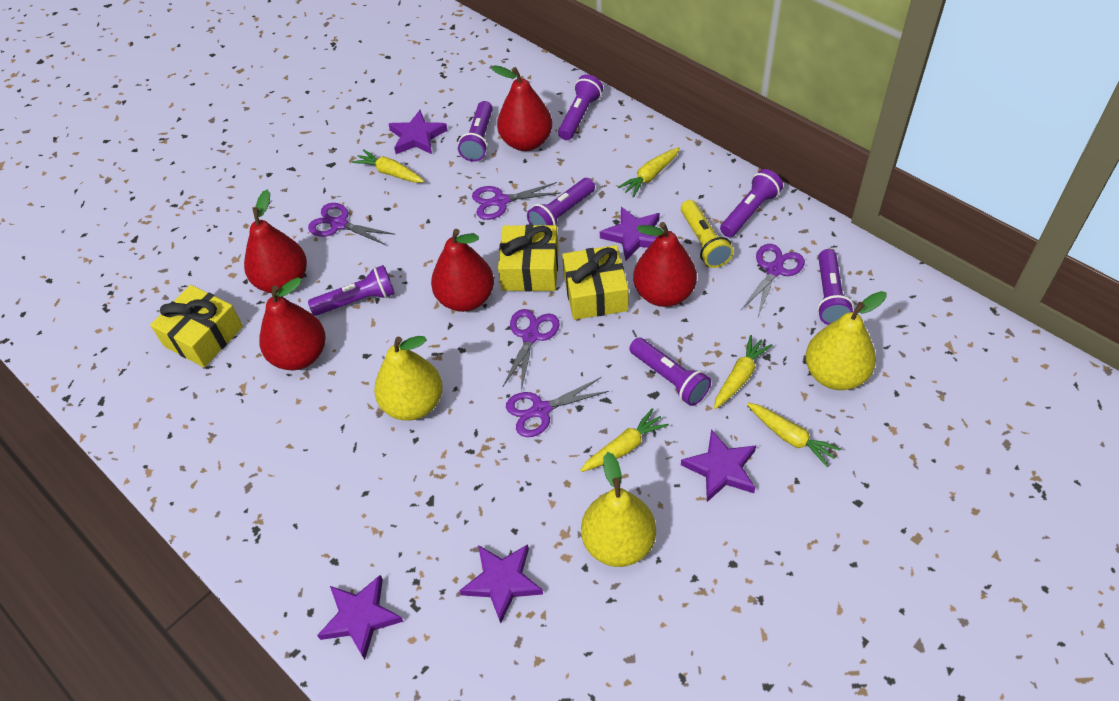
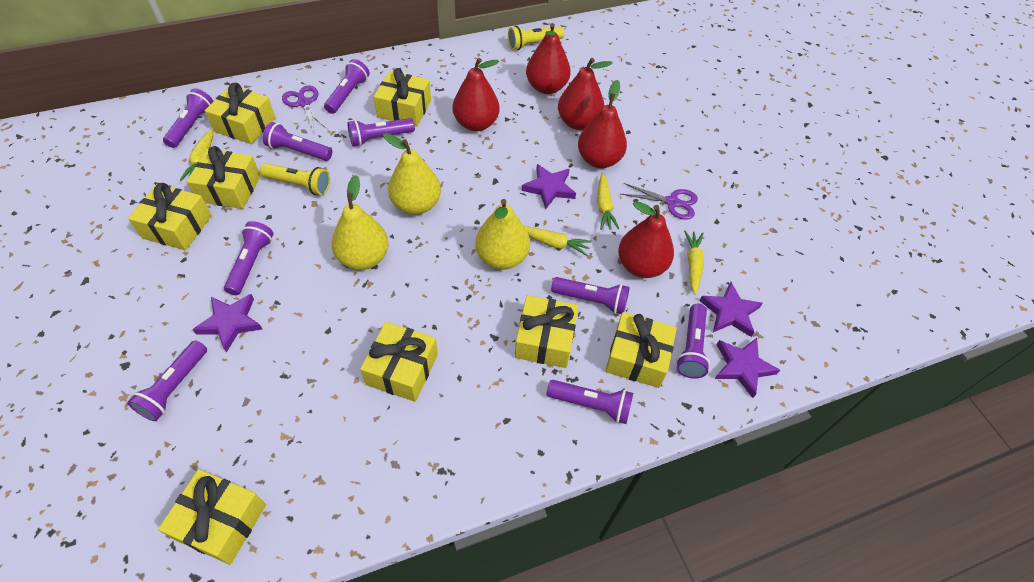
purple flashlight: 7 -> 9
purple scissors: 5 -> 2
purple star: 5 -> 4
yellow carrot: 5 -> 4
yellow flashlight: 1 -> 2
yellow gift: 3 -> 8

